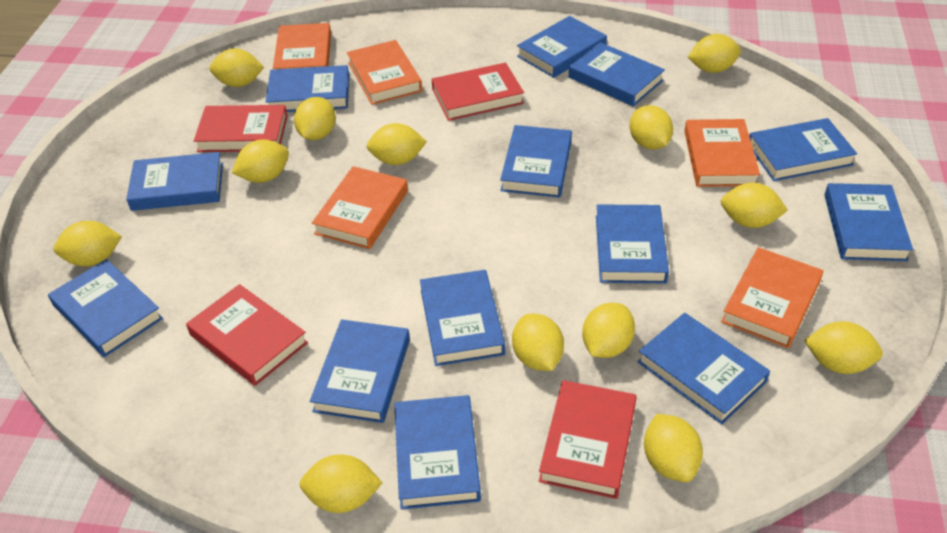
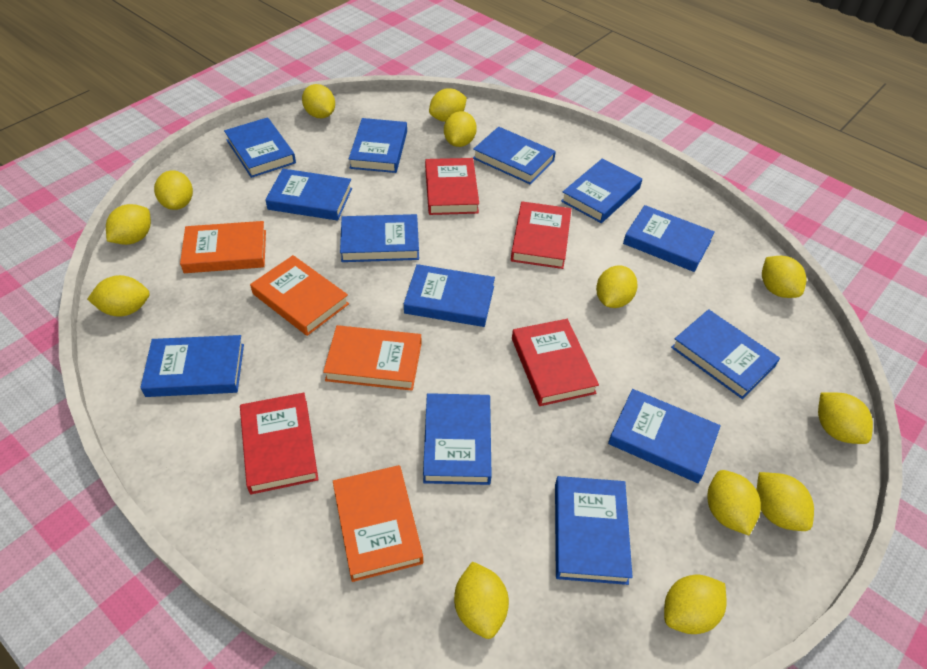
orange book: 5 -> 4

